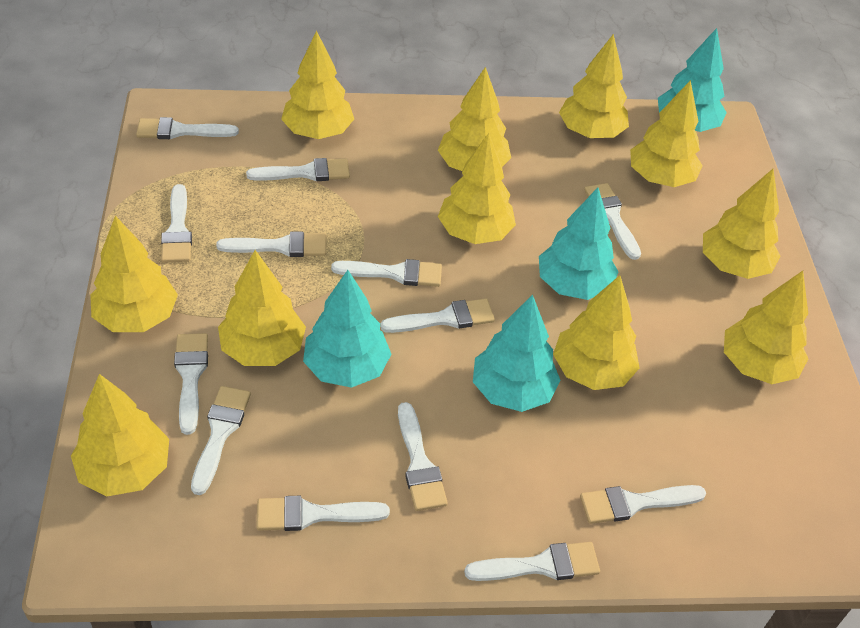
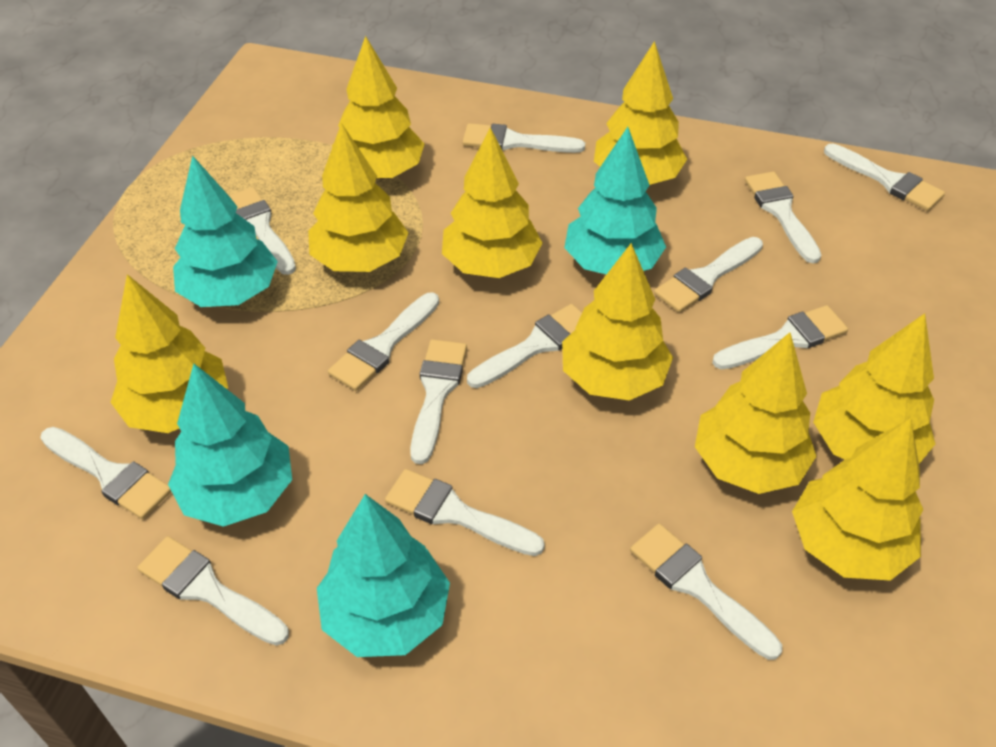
yellow tree: 11 -> 9

